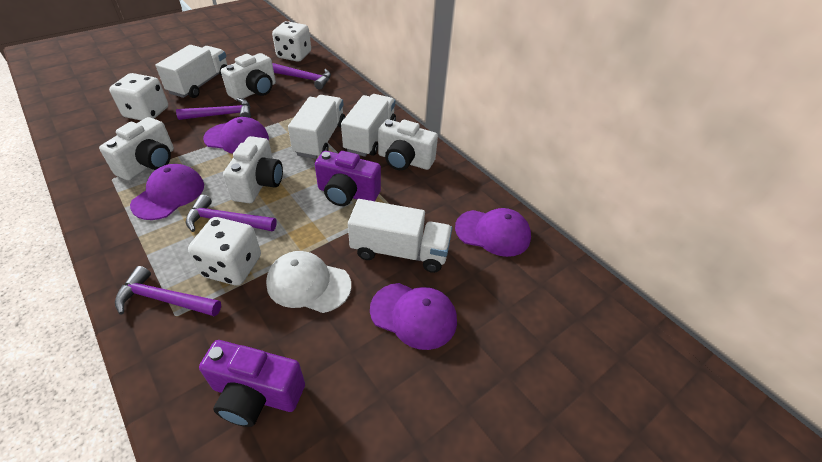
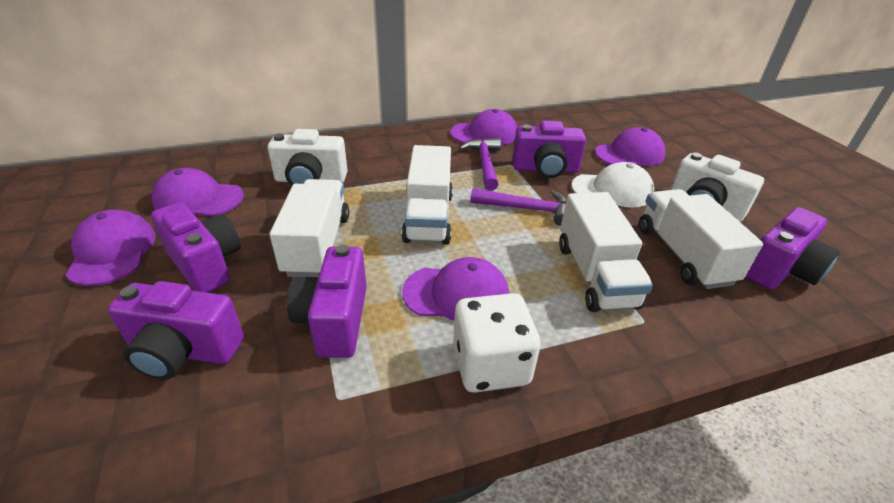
purple camera: 2 -> 5
purple cap: 4 -> 5
purple hammer: 4 -> 2
white camera: 4 -> 2
white dice: 3 -> 1

